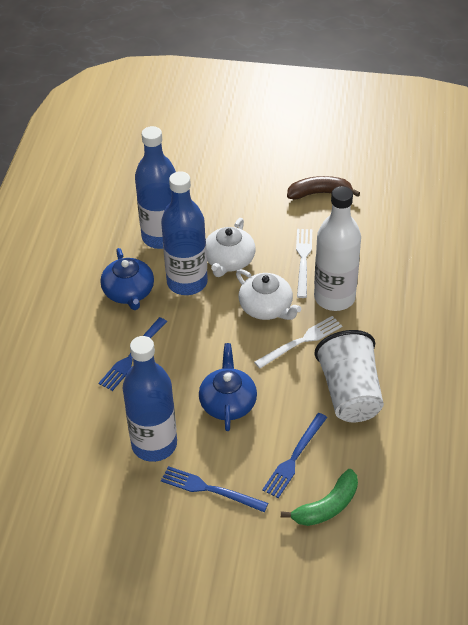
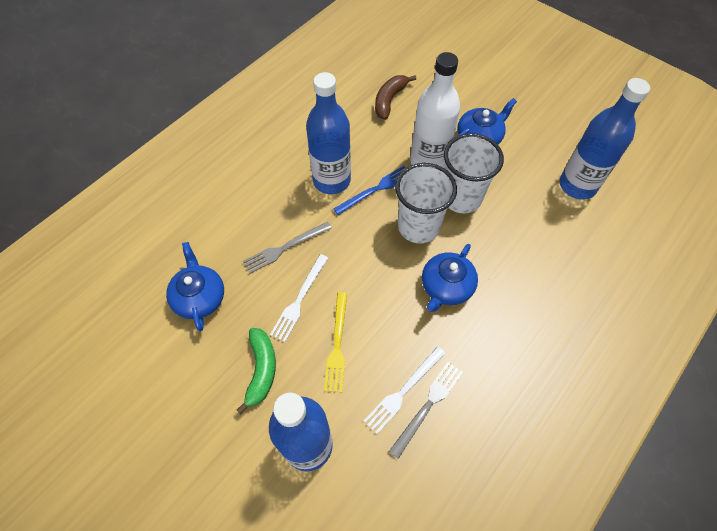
blue fork: 3 -> 1
blue teapot: 2 -> 3
grey fork: 0 -> 2
white cup: 1 -> 2
white teapot: 2 -> 0
yellow fork: 0 -> 1

